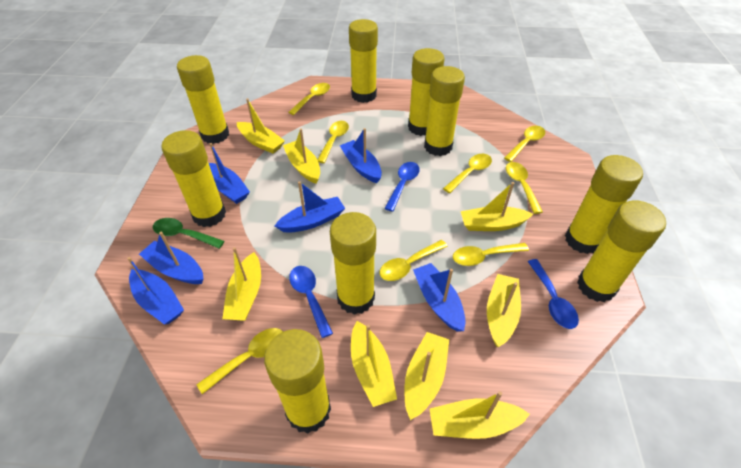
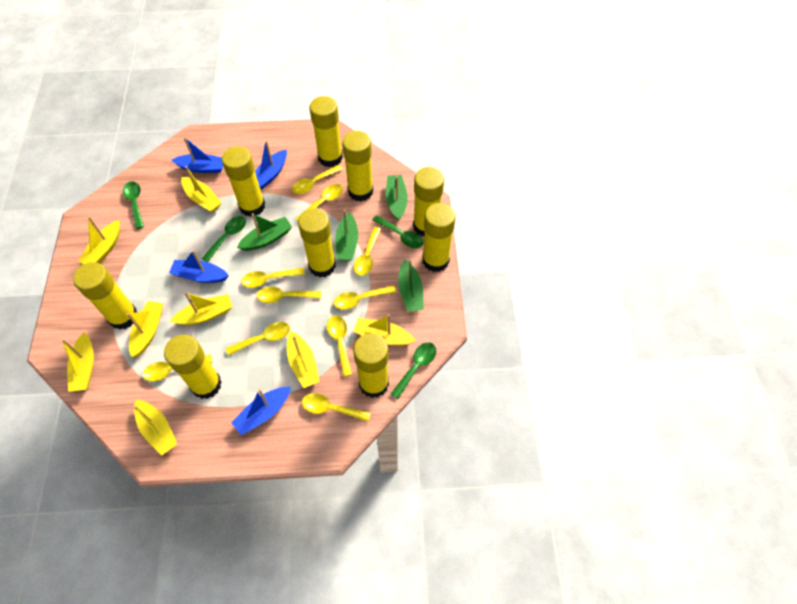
blue boat: 6 -> 4
blue spoon: 3 -> 0
green boat: 0 -> 4
green spoon: 1 -> 4
yellow spoon: 8 -> 10

